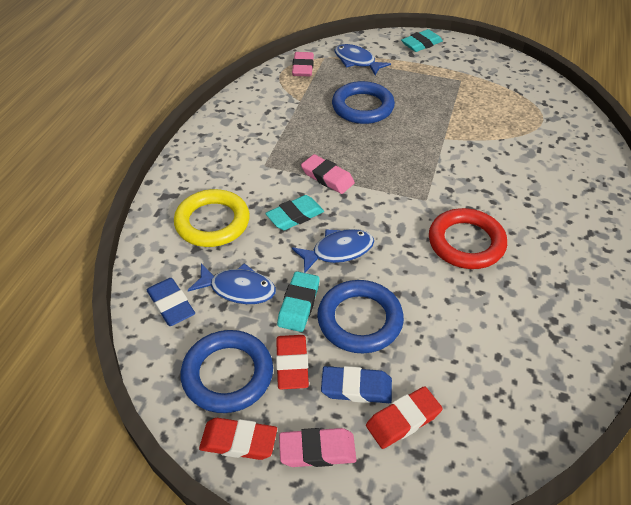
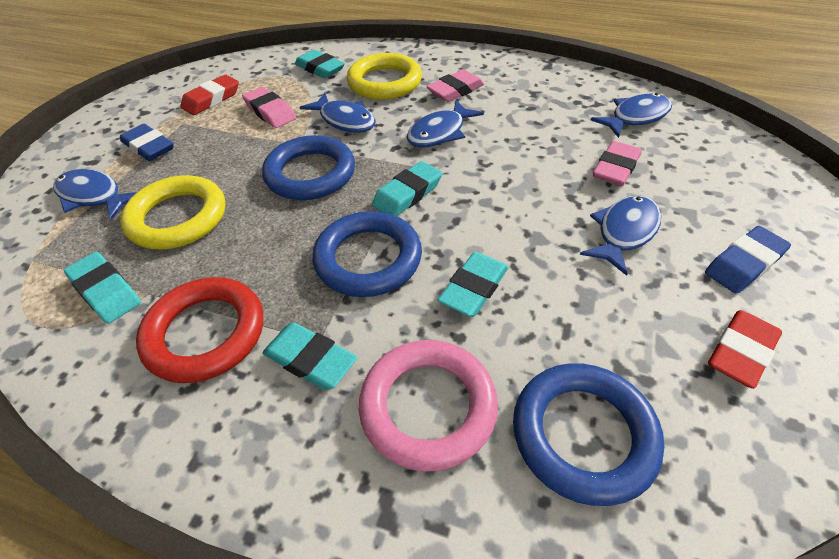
blue fish: 3 -> 5
pink ring: 0 -> 1
red eraser: 3 -> 2
turquoise eraser: 3 -> 5
yellow ring: 1 -> 2

